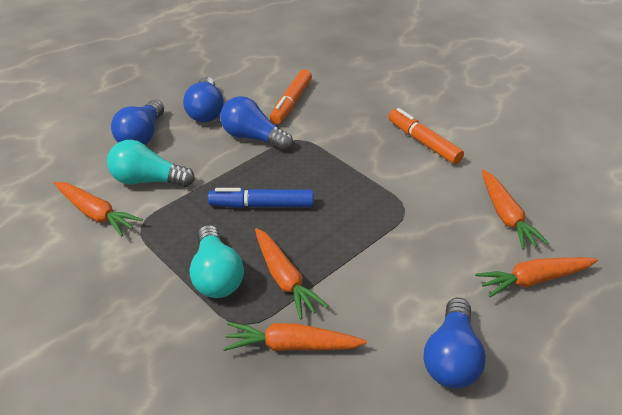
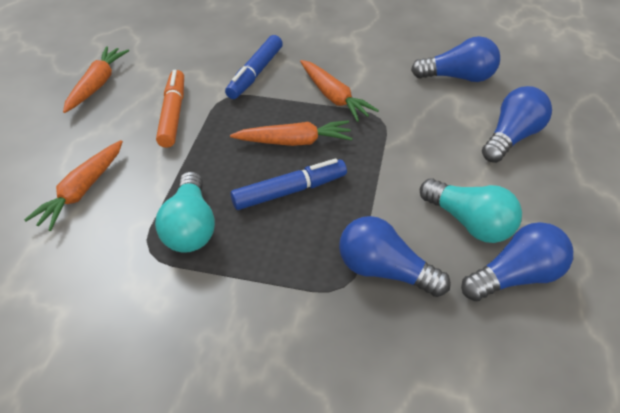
blue marker: 1 -> 2
orange carrot: 5 -> 4
orange marker: 2 -> 1

